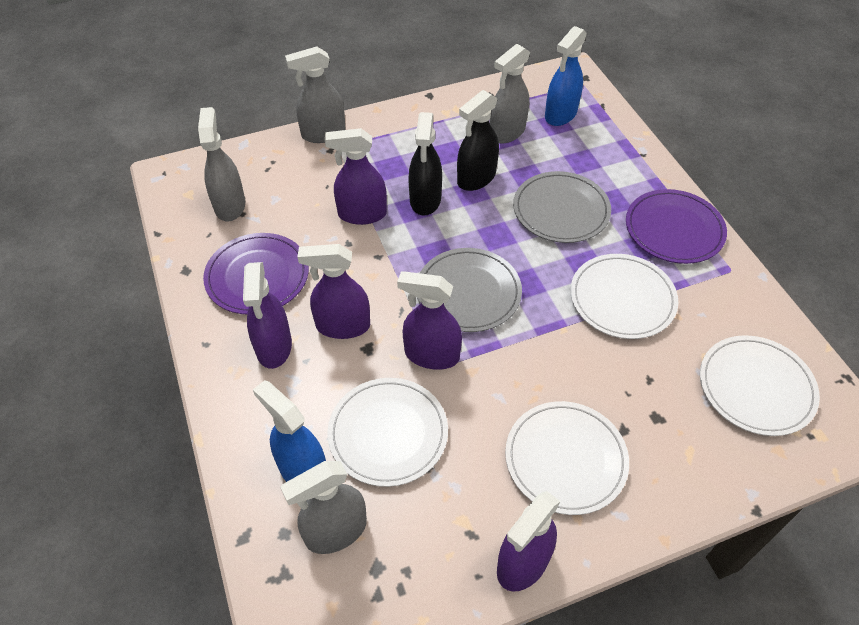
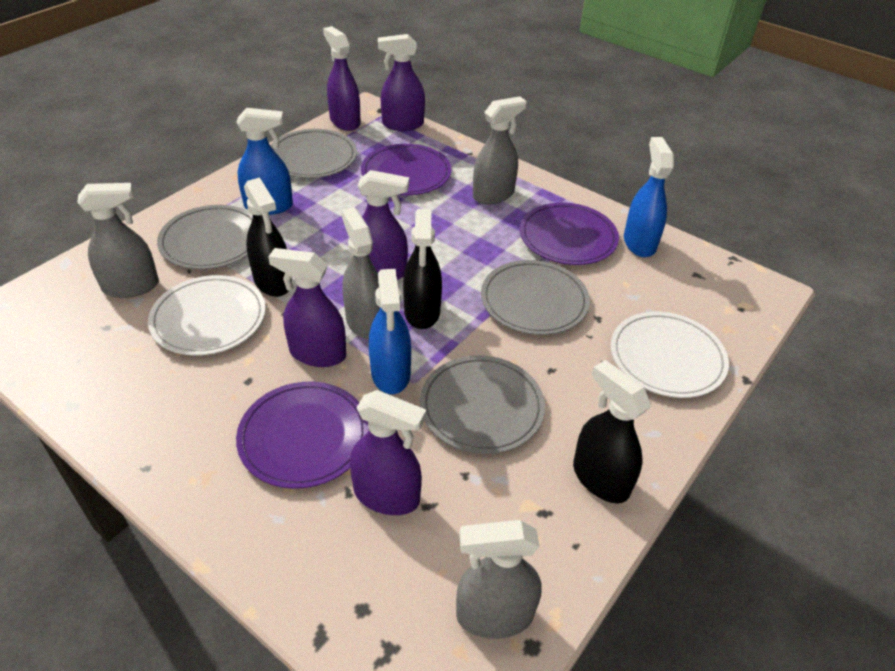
black spray bottle: 2 -> 3
blue spray bottle: 2 -> 3
grey plate: 2 -> 4
purple plate: 2 -> 3
white plate: 4 -> 2

